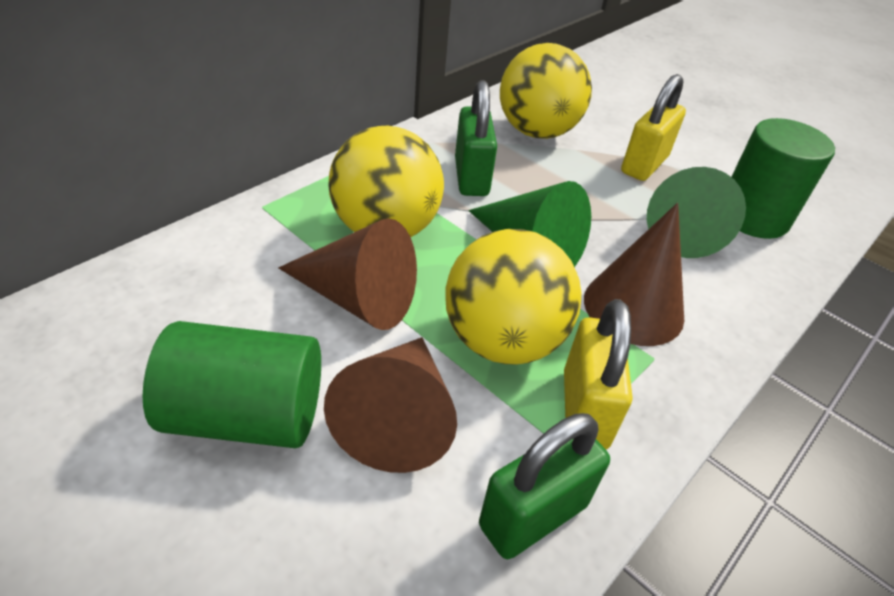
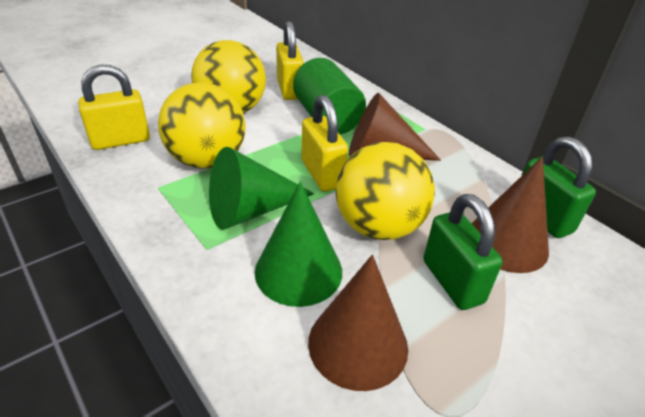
green cylinder: 2 -> 1
yellow padlock: 2 -> 3

